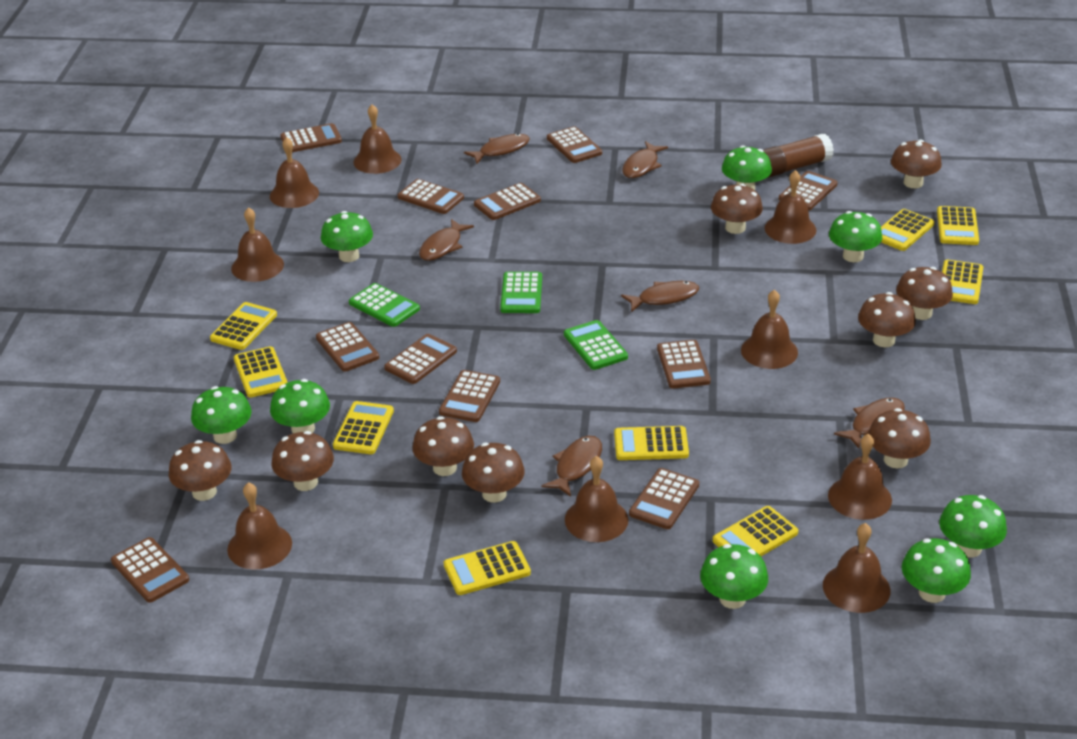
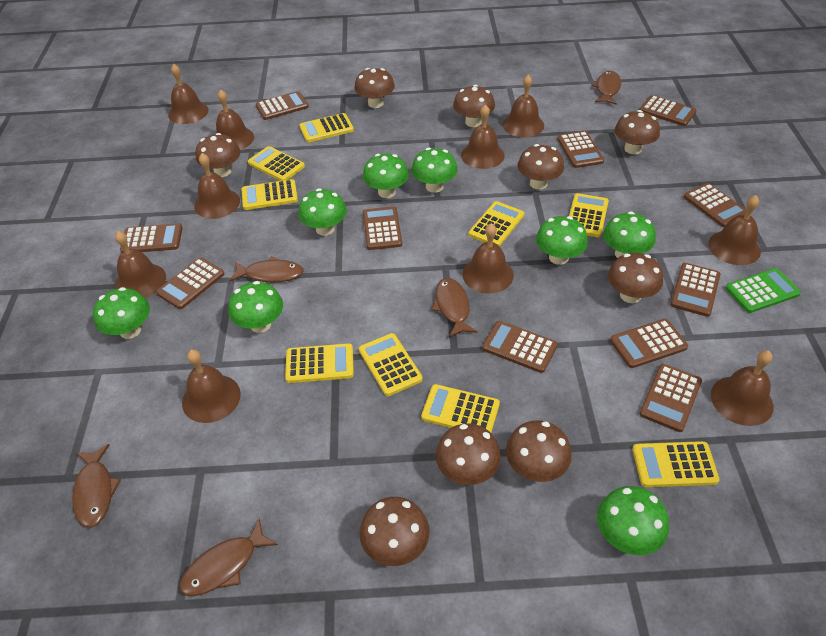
brown bell: 9 -> 10
brown fish: 6 -> 5
brown glue stick: 1 -> 0
green calculator: 3 -> 1

